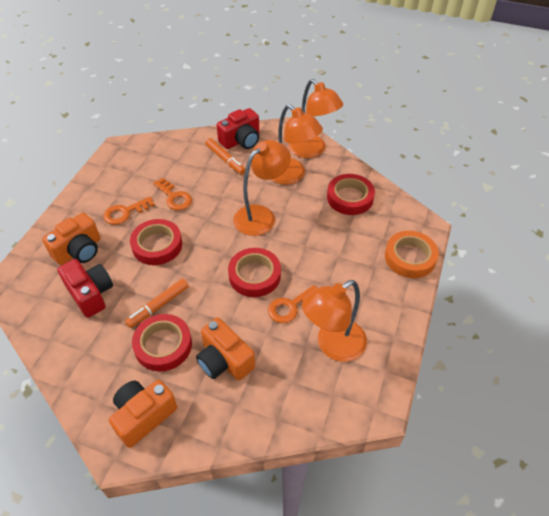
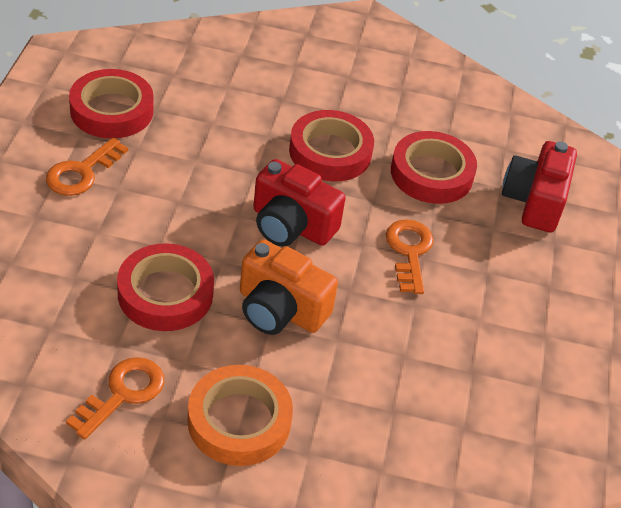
orange camera: 3 -> 1
orange lamp: 4 -> 0
orange marker: 2 -> 0

